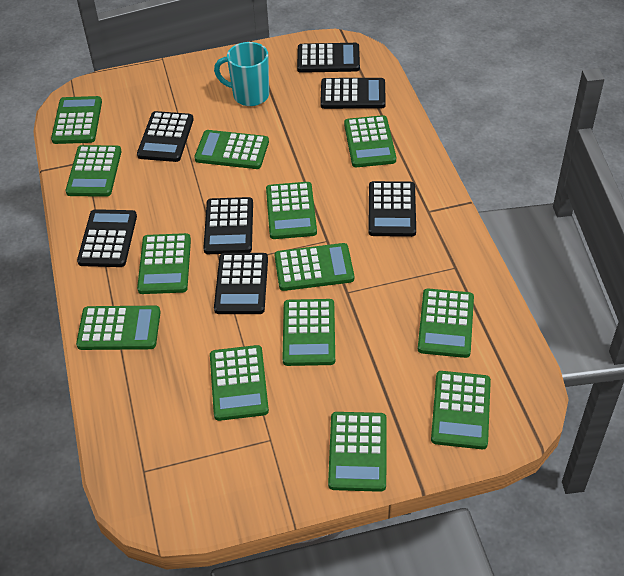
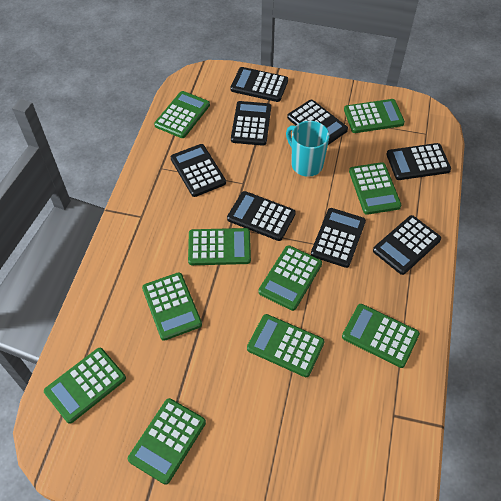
black calculator: 7 -> 8
green calculator: 13 -> 10

